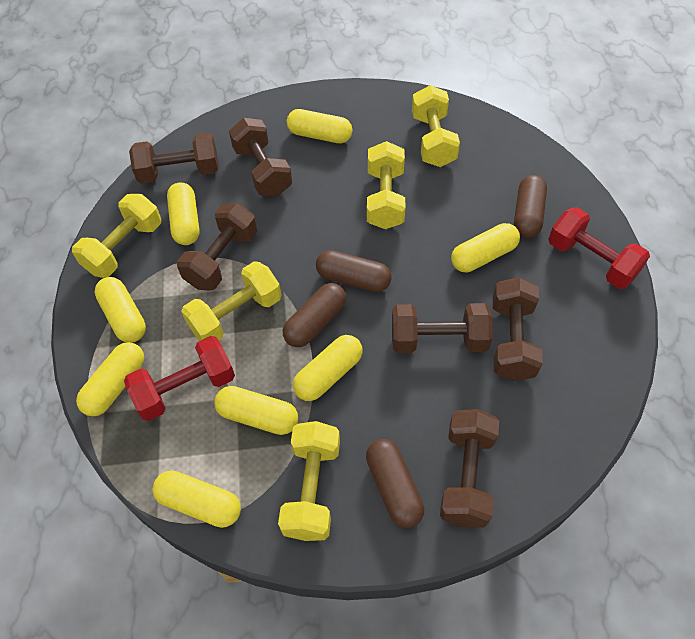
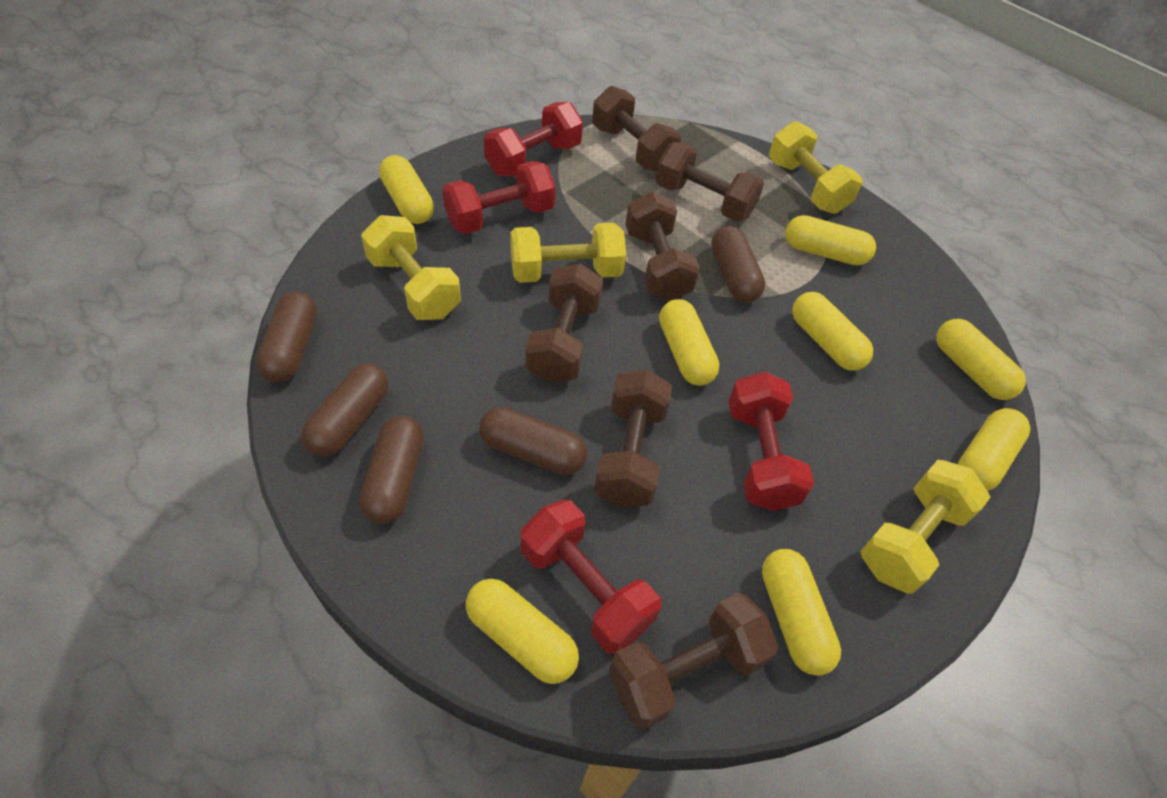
brown capsule: 4 -> 5
red dumbbell: 2 -> 4
yellow dumbbell: 5 -> 4

